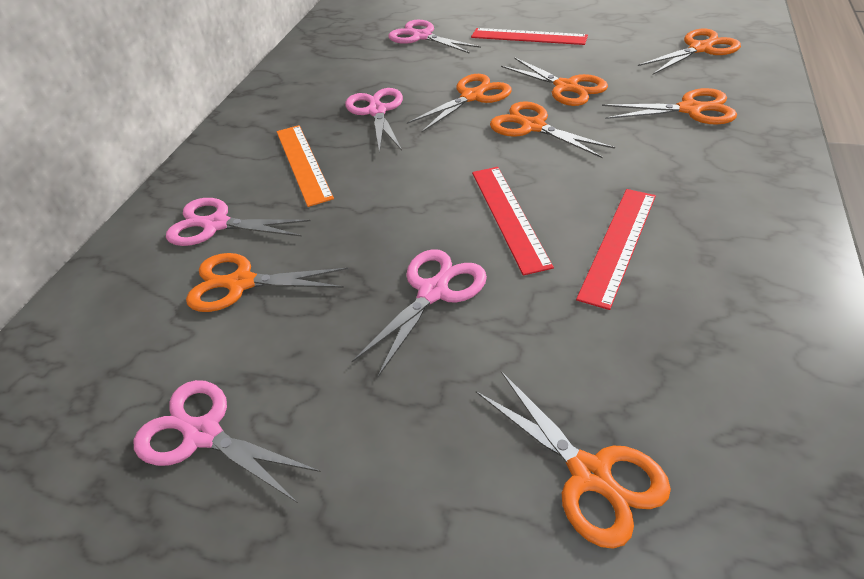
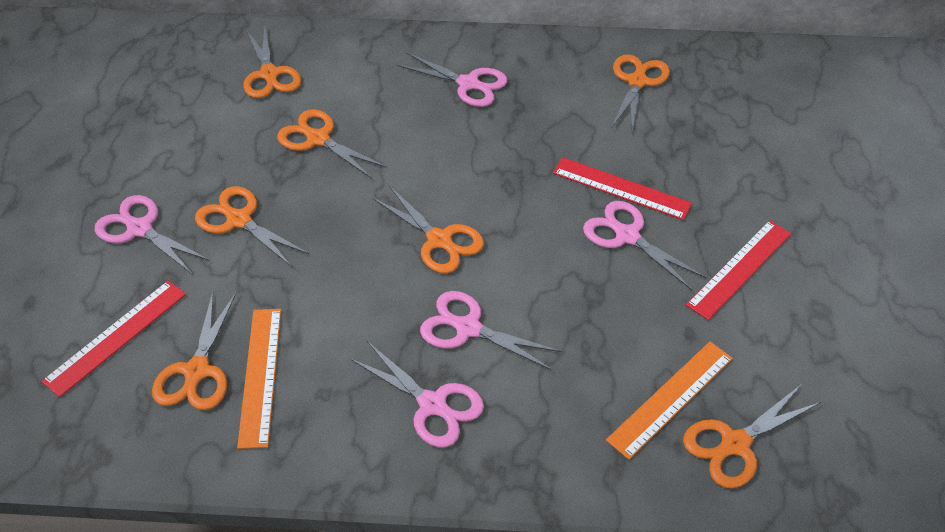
orange ruler: 1 -> 2

